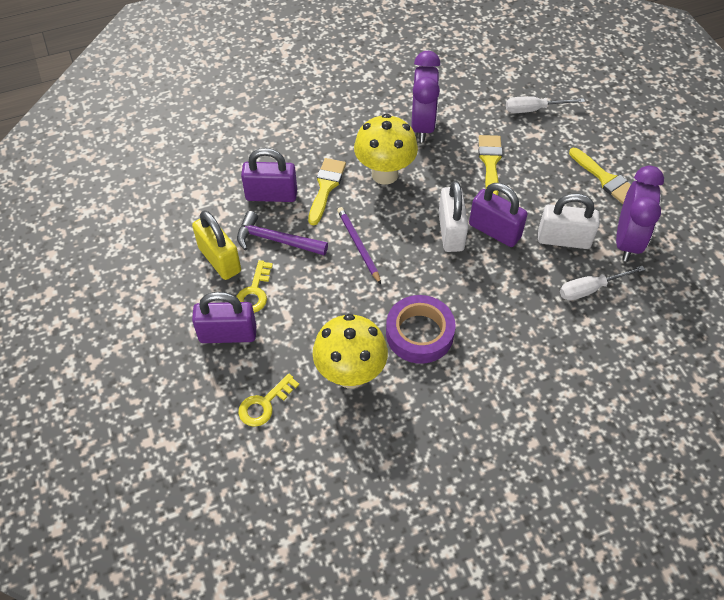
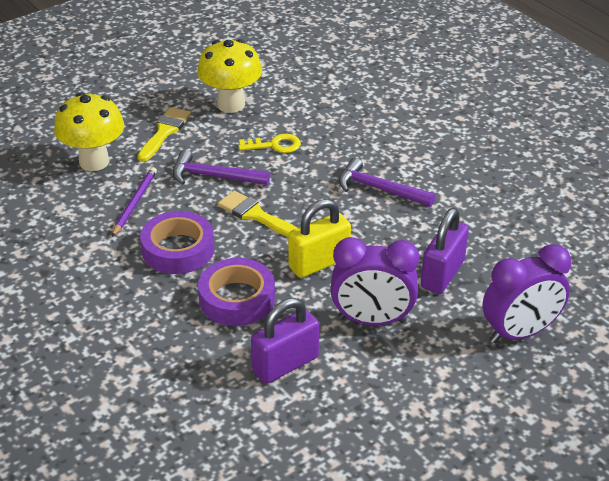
purple hammer: 1 -> 2
purple padlock: 3 -> 2
purple tape: 1 -> 2
white padlock: 2 -> 0
white screwdriver: 2 -> 0
yellow brush: 3 -> 2
yellow key: 2 -> 1

